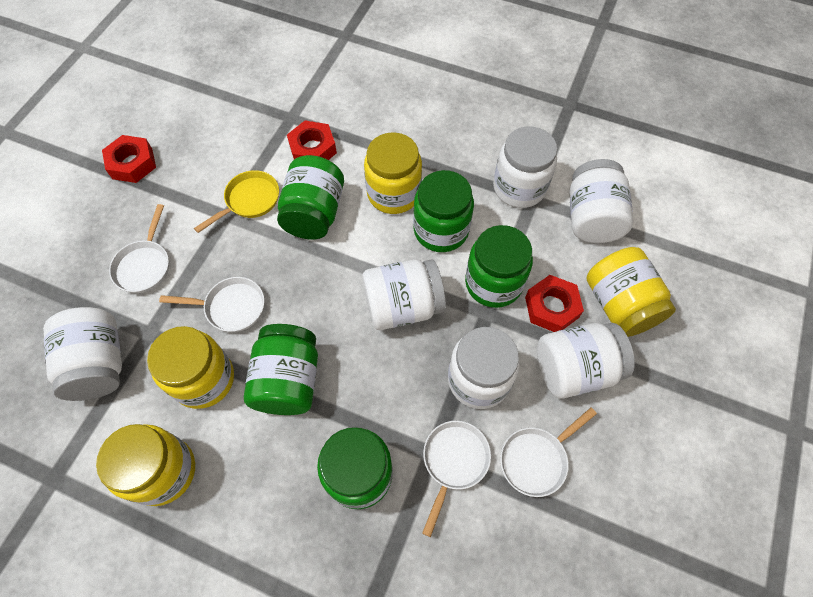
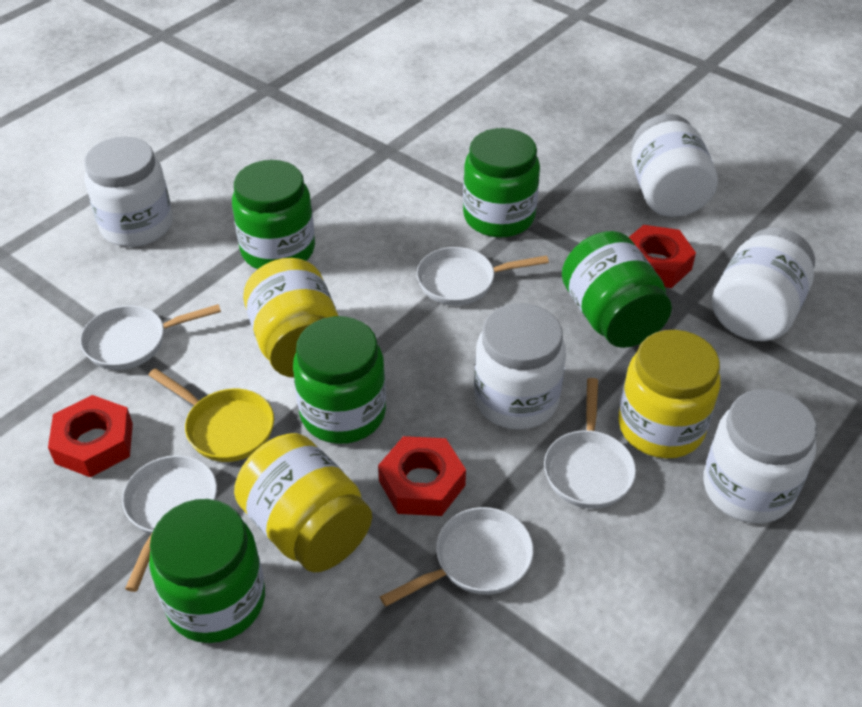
white jar: 6 -> 5
white pan: 4 -> 5
yellow jar: 4 -> 3

